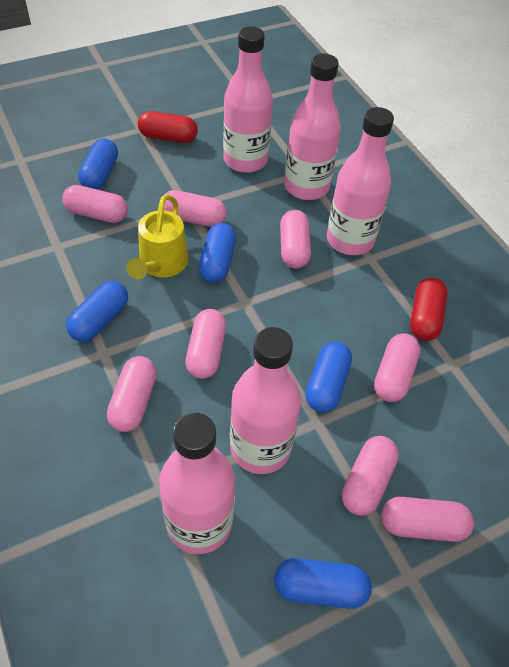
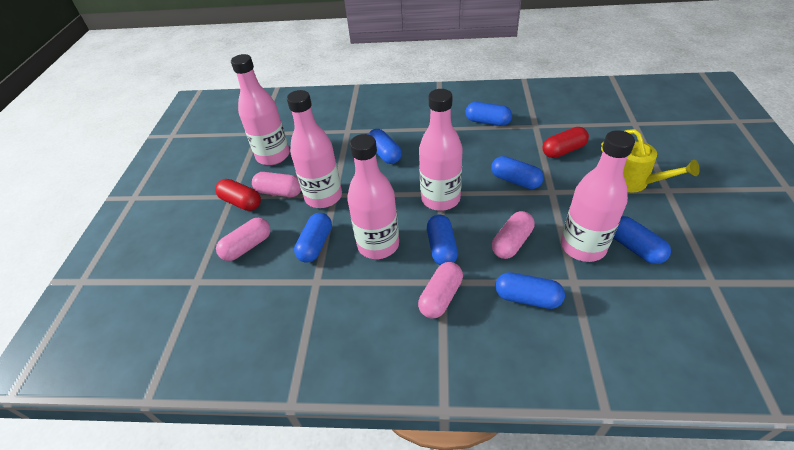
blue capsule: 5 -> 7
pink capsule: 8 -> 4

